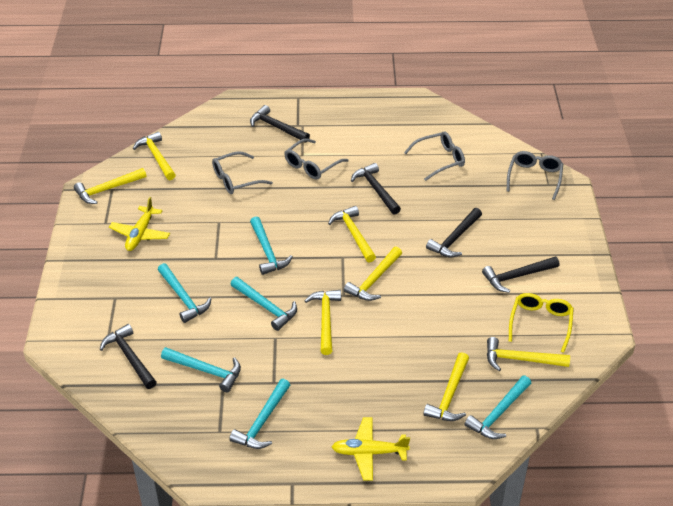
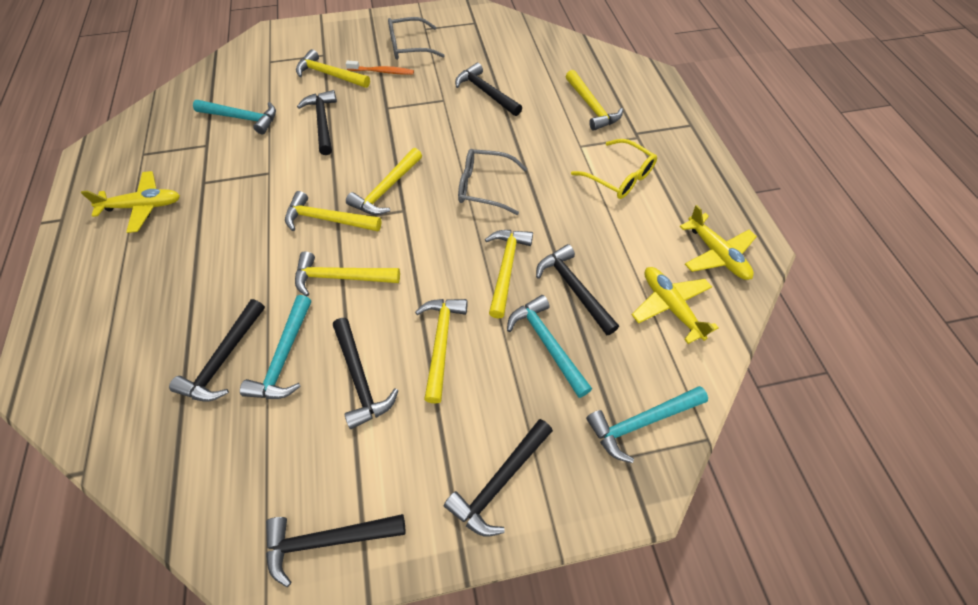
black hammer: 5 -> 7
grey glasses: 4 -> 2
orange toothbrush: 0 -> 1
turquoise hammer: 6 -> 4
yellow plane: 2 -> 3

